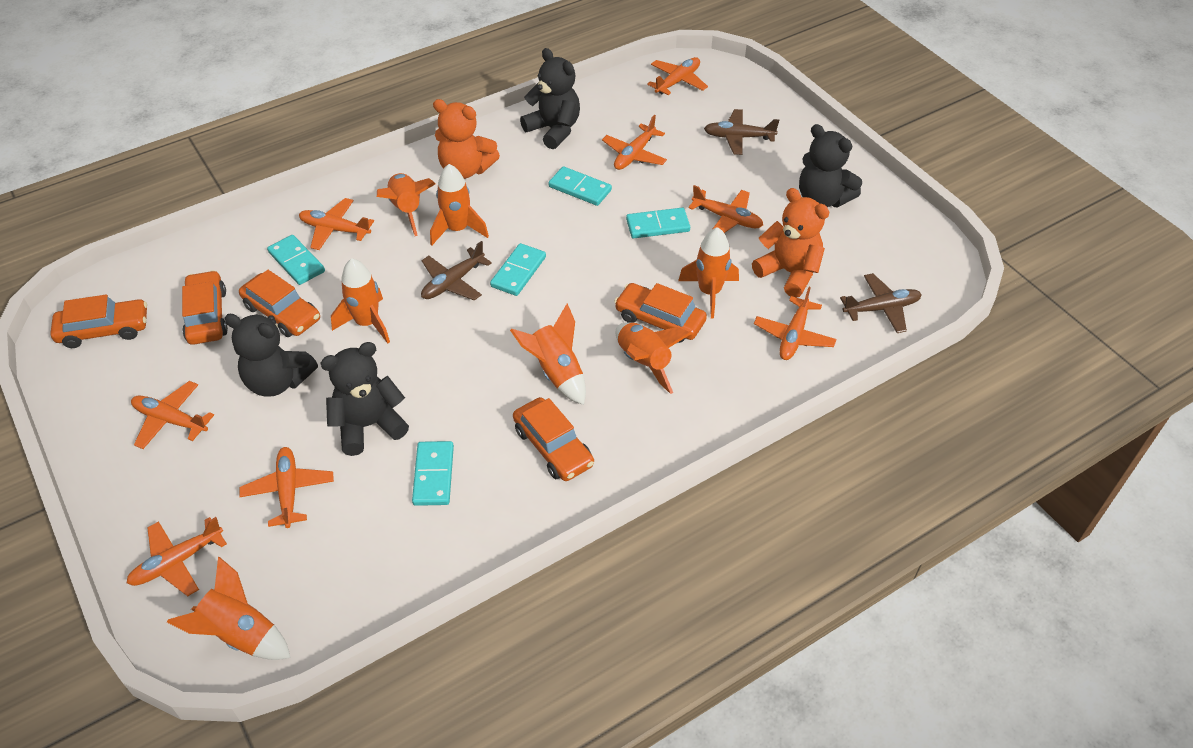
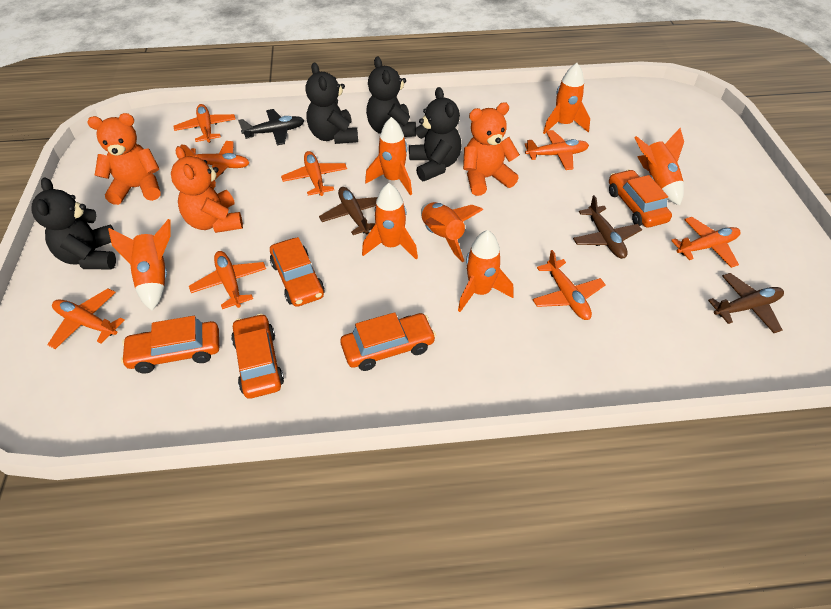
black plane: 0 -> 1
orange teddy bear: 2 -> 3
turquoise domino: 5 -> 0

